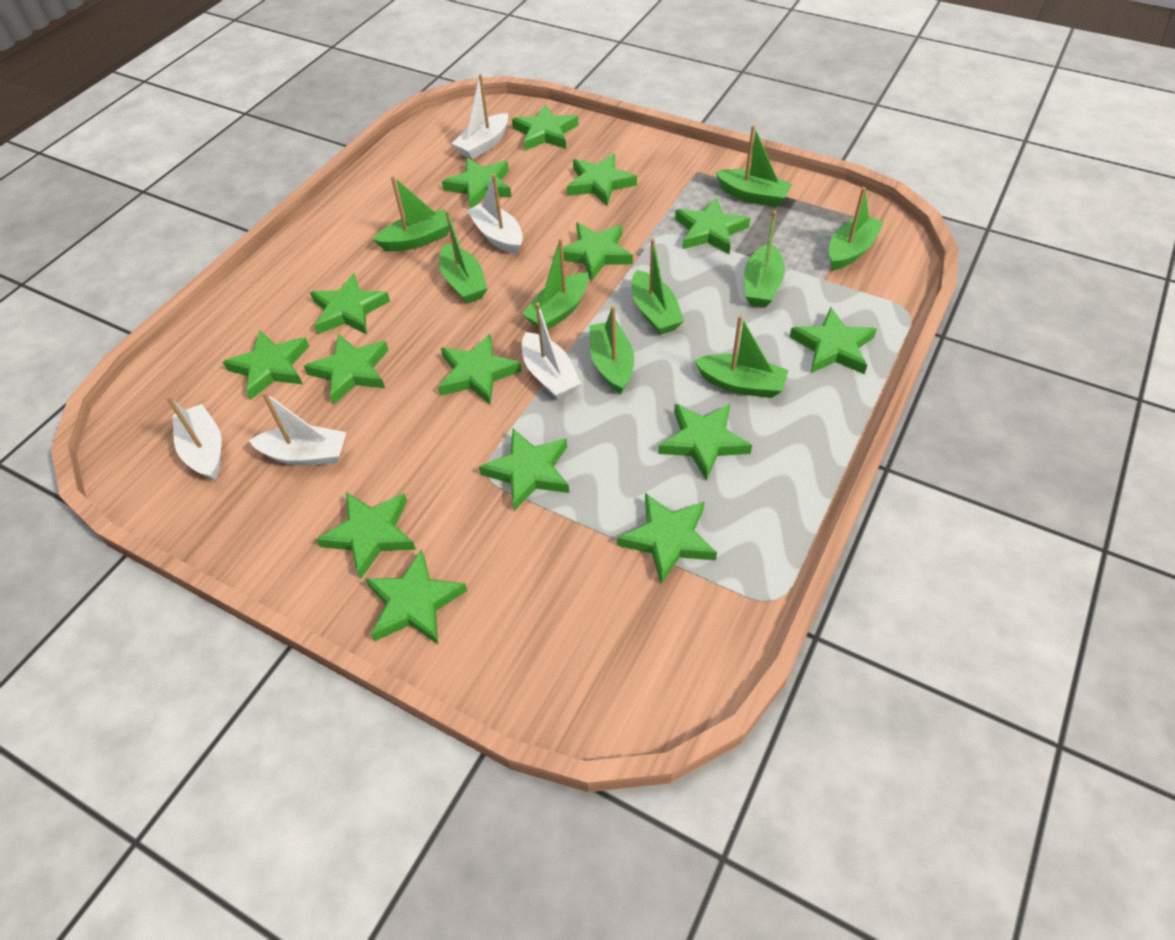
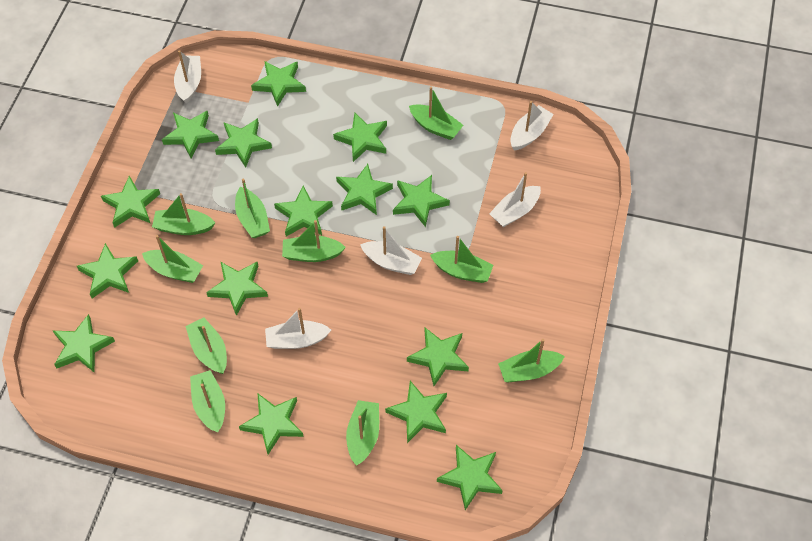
green boat: 9 -> 10

